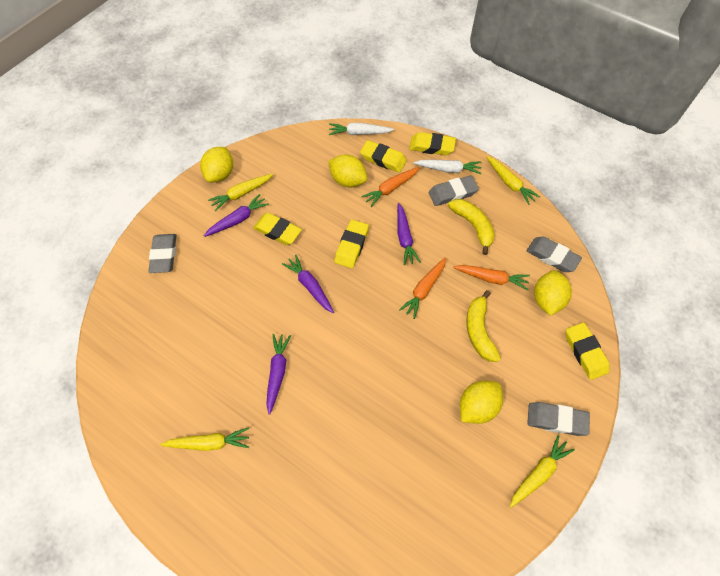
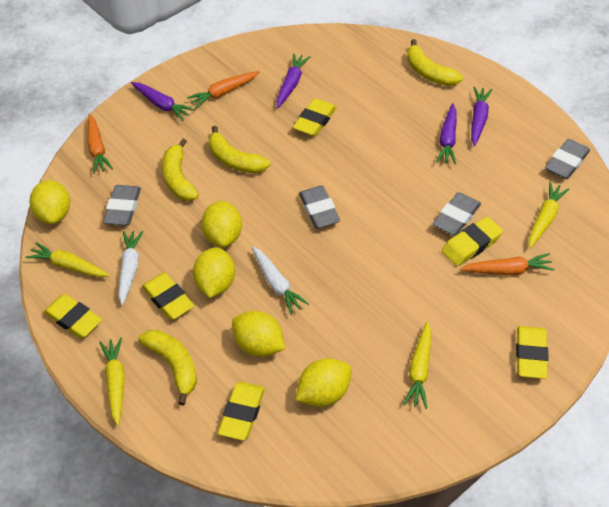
yellow banana: 2 -> 4
yellow eraser: 5 -> 6
yellow lemon: 4 -> 5

